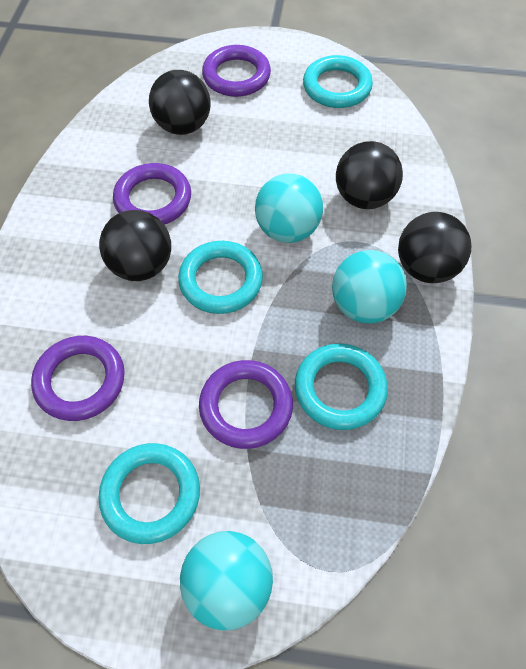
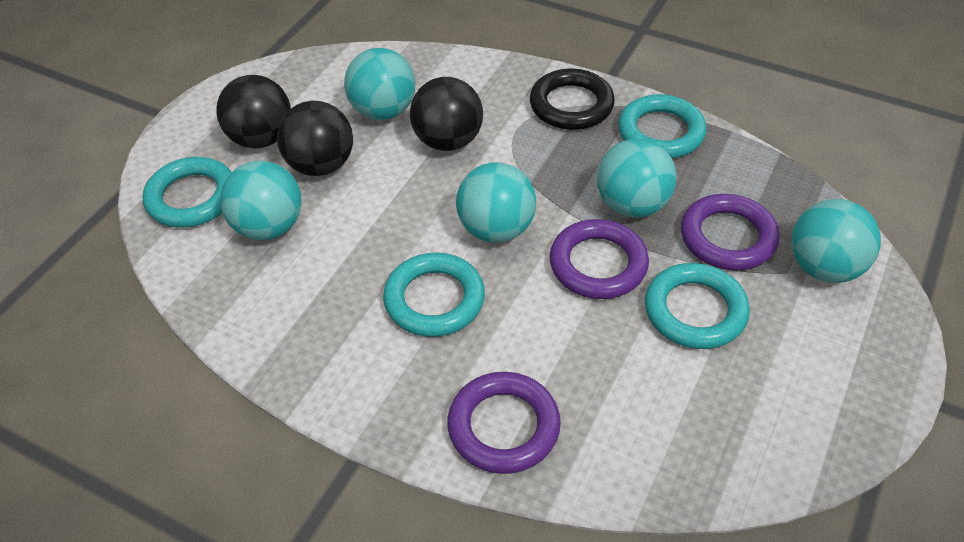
black ball: 4 -> 3
black ring: 0 -> 1
purple ring: 4 -> 3
turquoise ball: 3 -> 5

